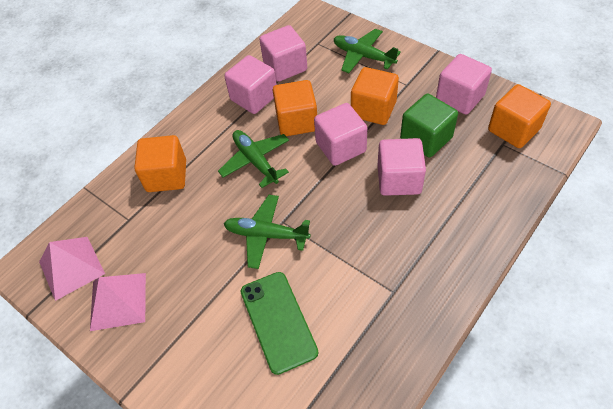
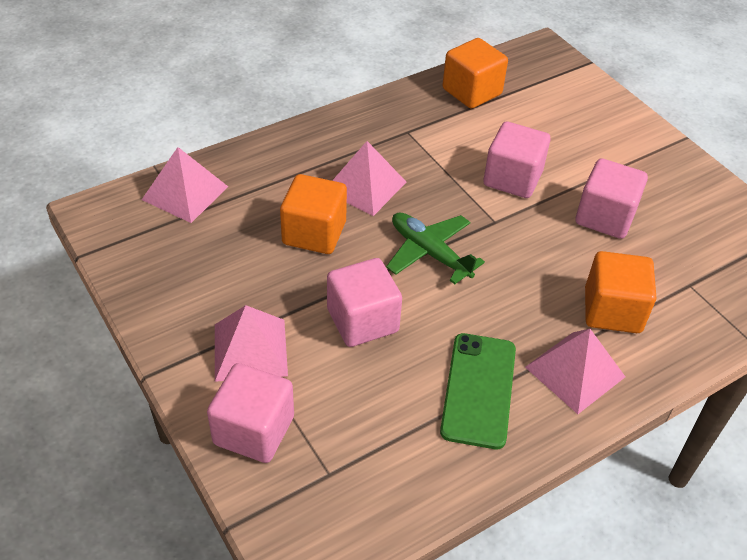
green cube: 1 -> 0
green plane: 3 -> 1
orange cube: 4 -> 3
pink cube: 5 -> 4
pink pyramid: 2 -> 4

